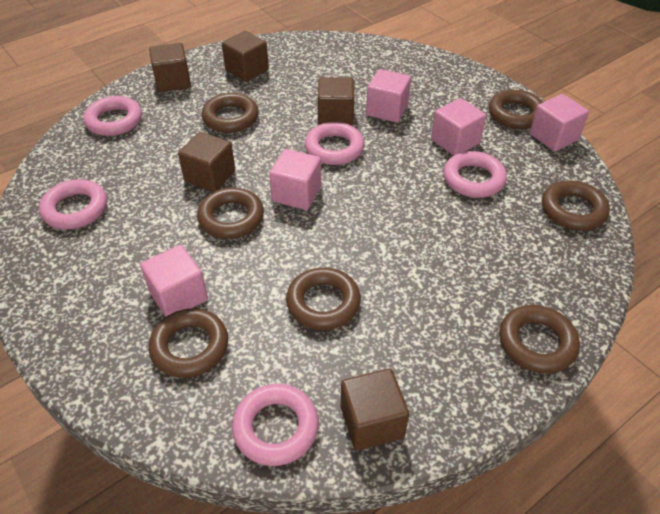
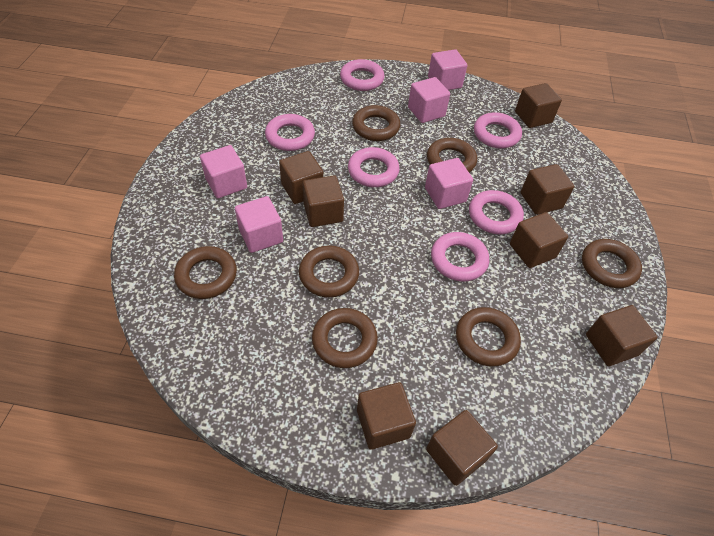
brown cube: 5 -> 8
pink ring: 5 -> 6

